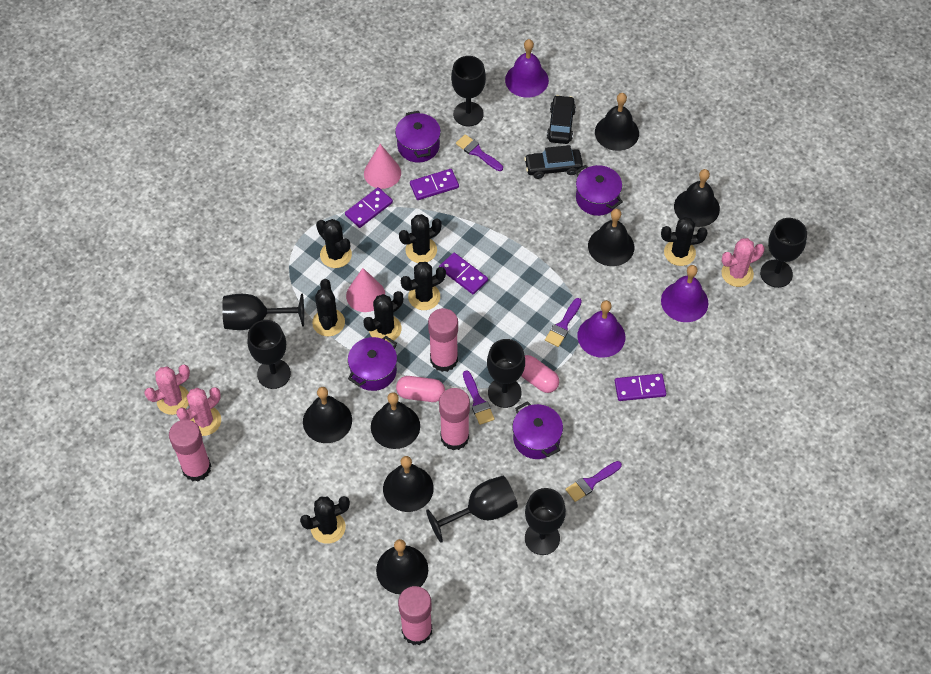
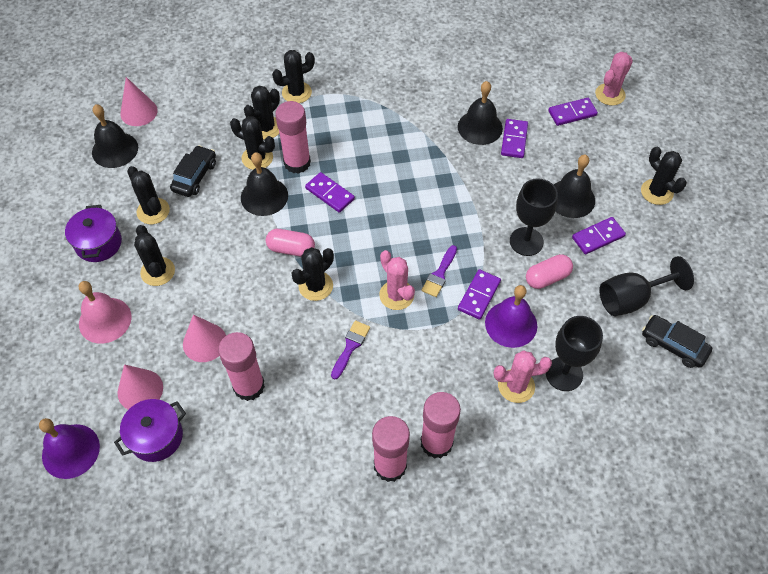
black bell: 7 -> 4
black goblet: 7 -> 3
pink bell: 0 -> 1
pink cone: 2 -> 3
purple bell: 3 -> 2
purple brush: 4 -> 2
purple domino: 4 -> 5
purple pot: 4 -> 2

